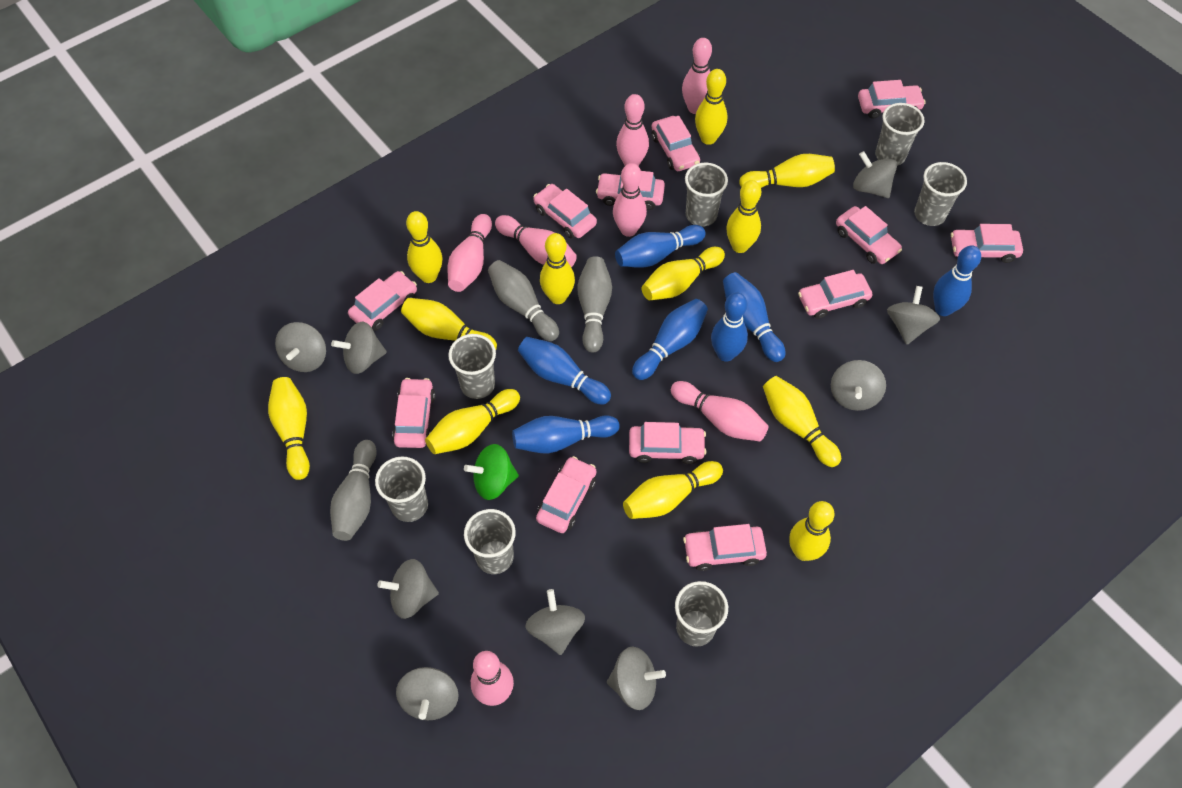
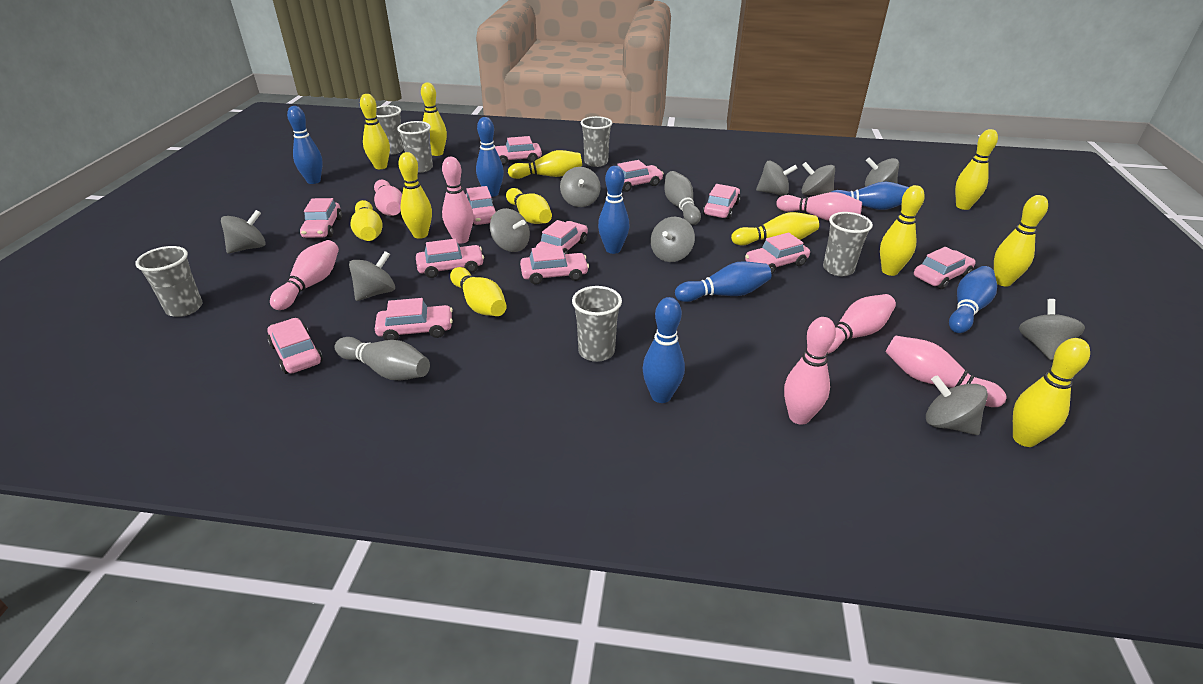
green spinning top: 1 -> 0
grey bowling pin: 3 -> 2
grey cup: 7 -> 6
grey spinning top: 9 -> 10

